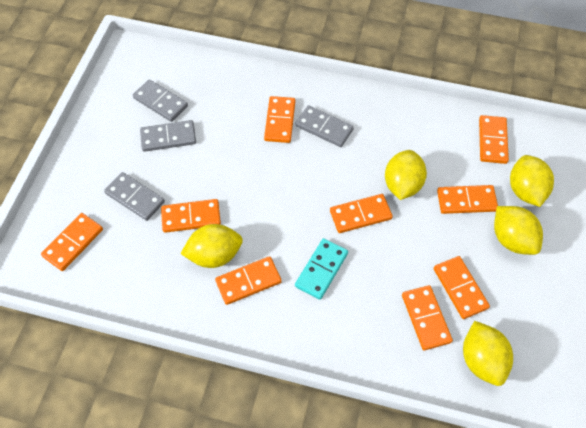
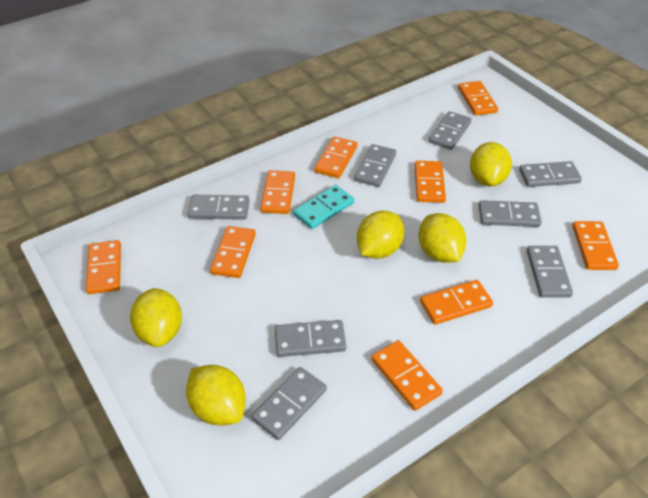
grey domino: 4 -> 8

